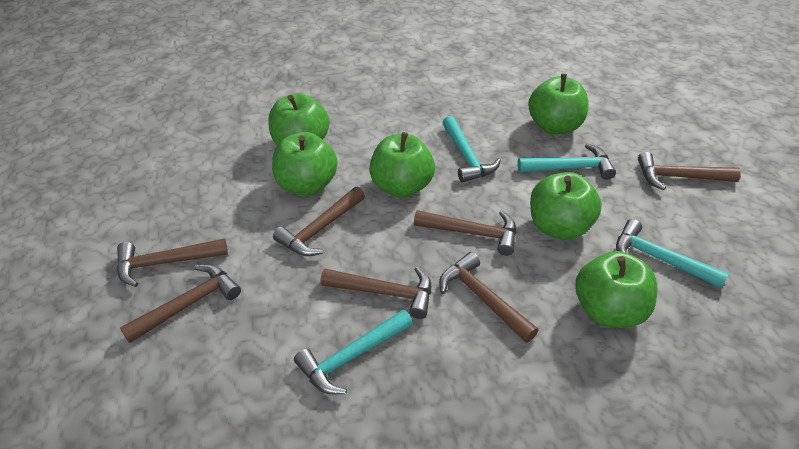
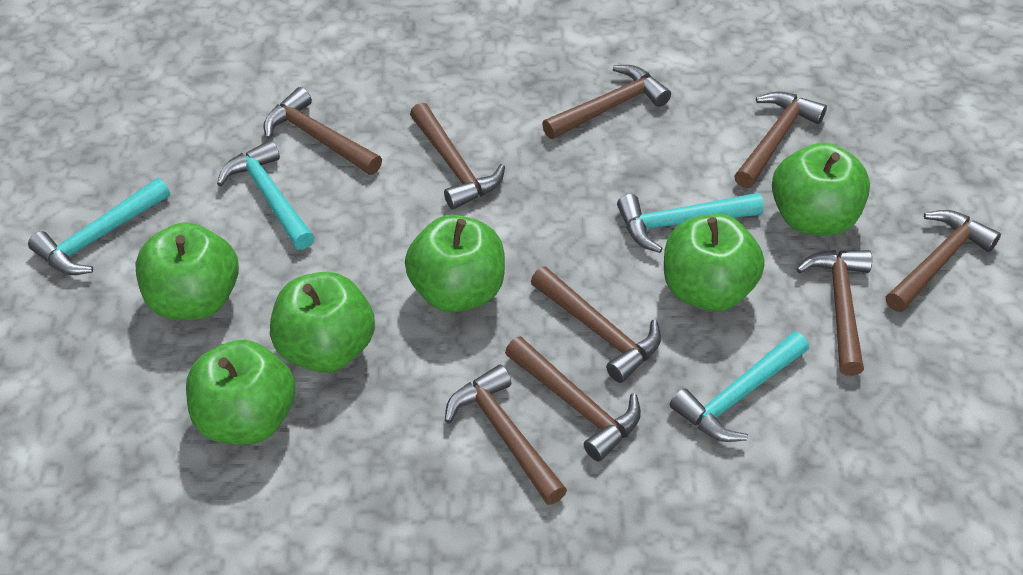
brown hammer: 7 -> 9

